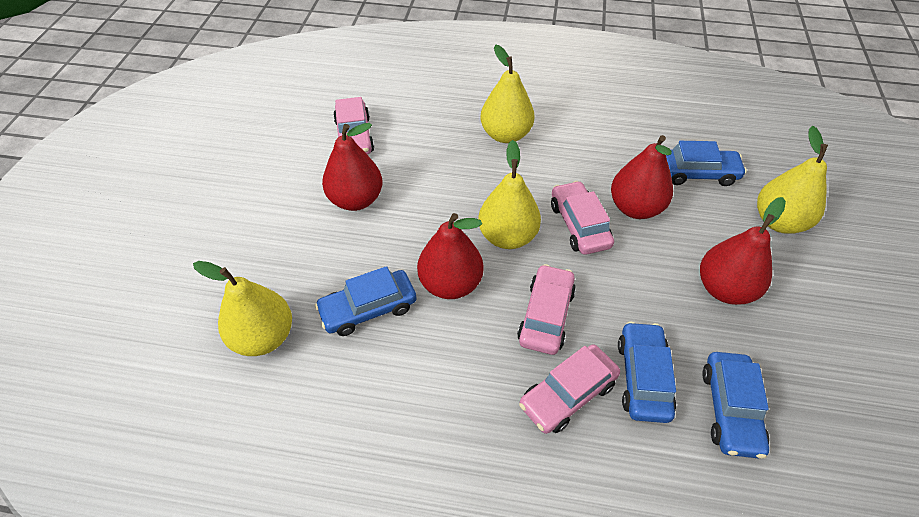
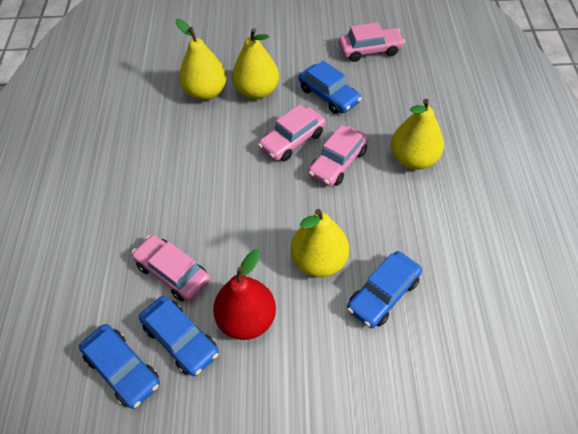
red pear: 4 -> 1

